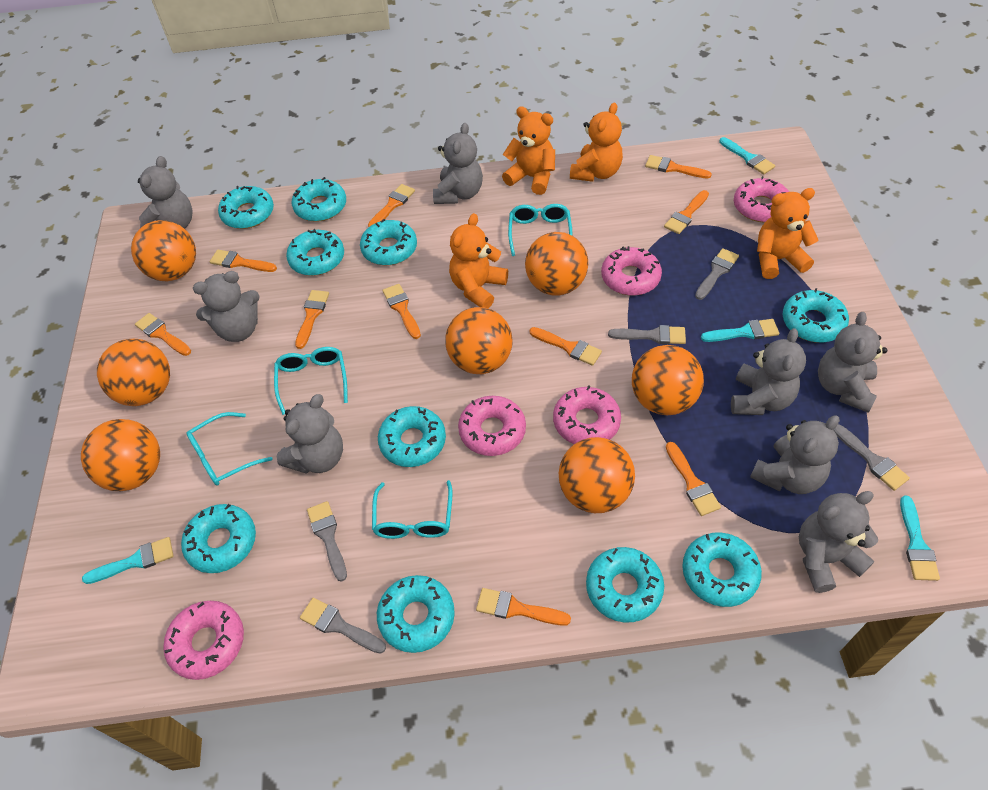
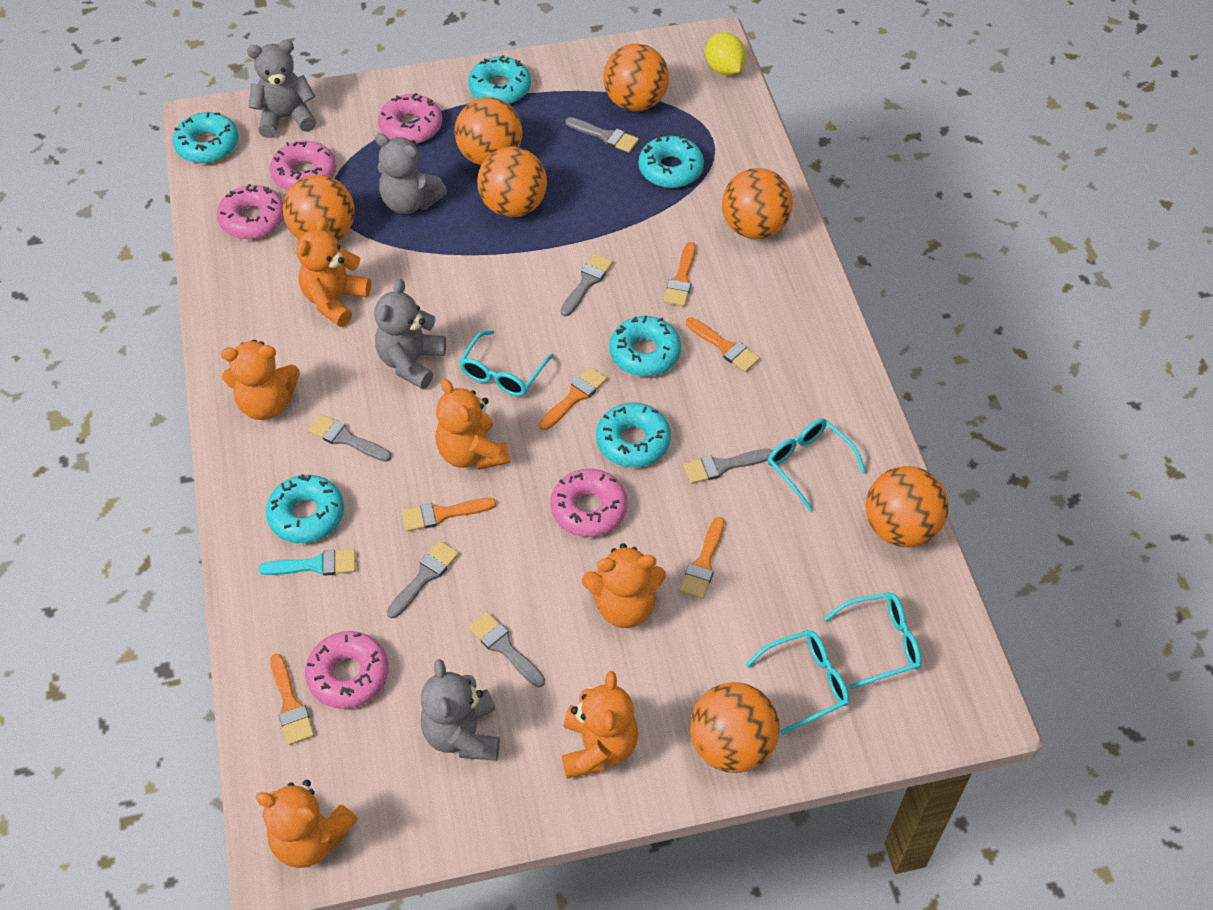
grey brush: 5 -> 6
grey teddy bear: 8 -> 4
orange brush: 10 -> 6
orange teddy bear: 4 -> 6
turquoise brush: 4 -> 1
turquoise donut: 10 -> 6
yellow lemon: 0 -> 1

